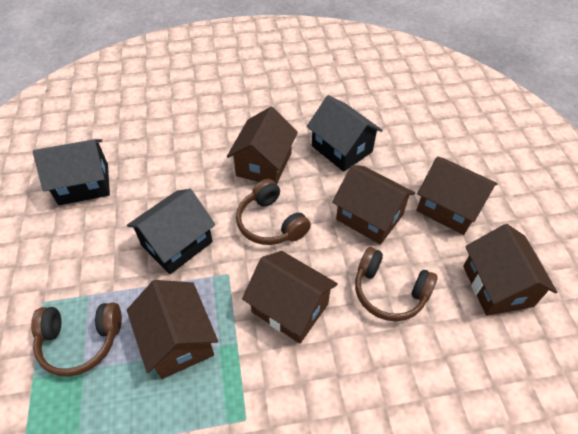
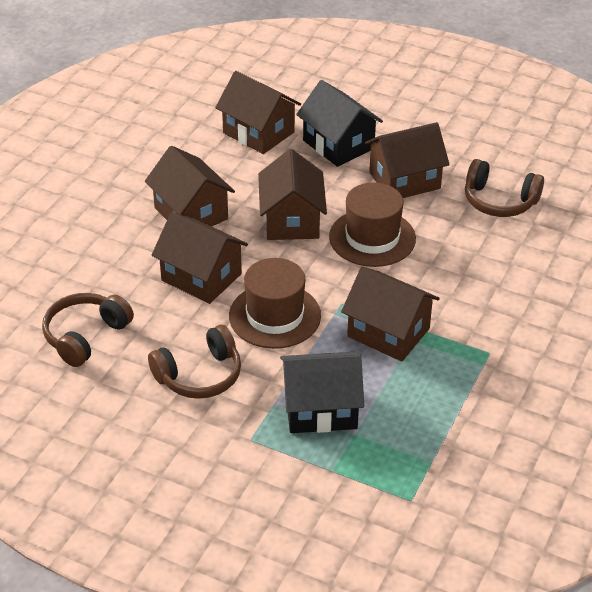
black house: 3 -> 2
brown hat: 0 -> 2

